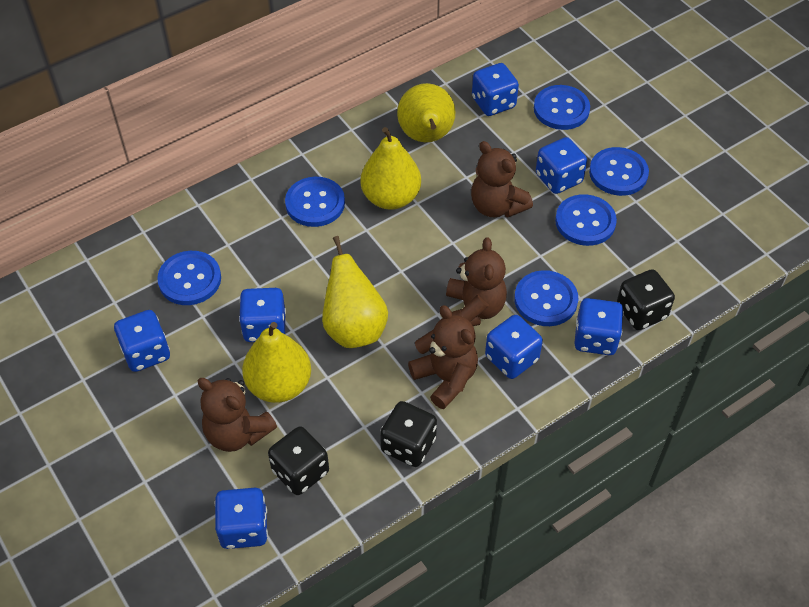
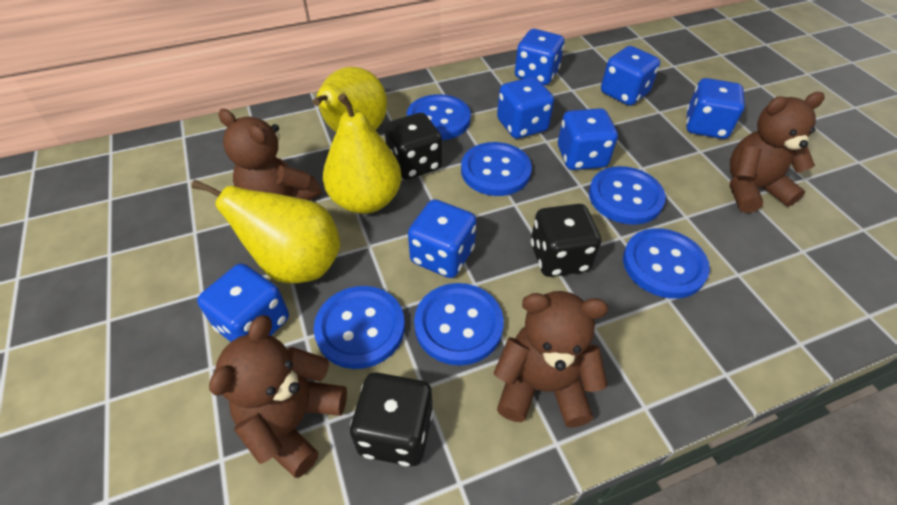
yellow pear: 4 -> 3

